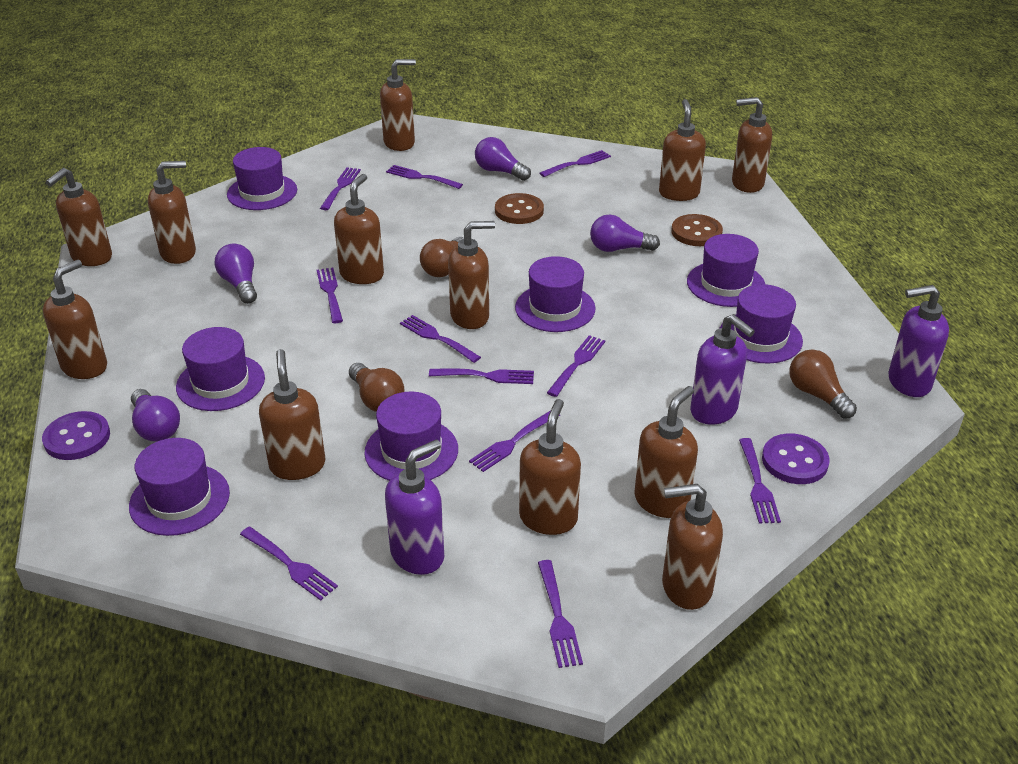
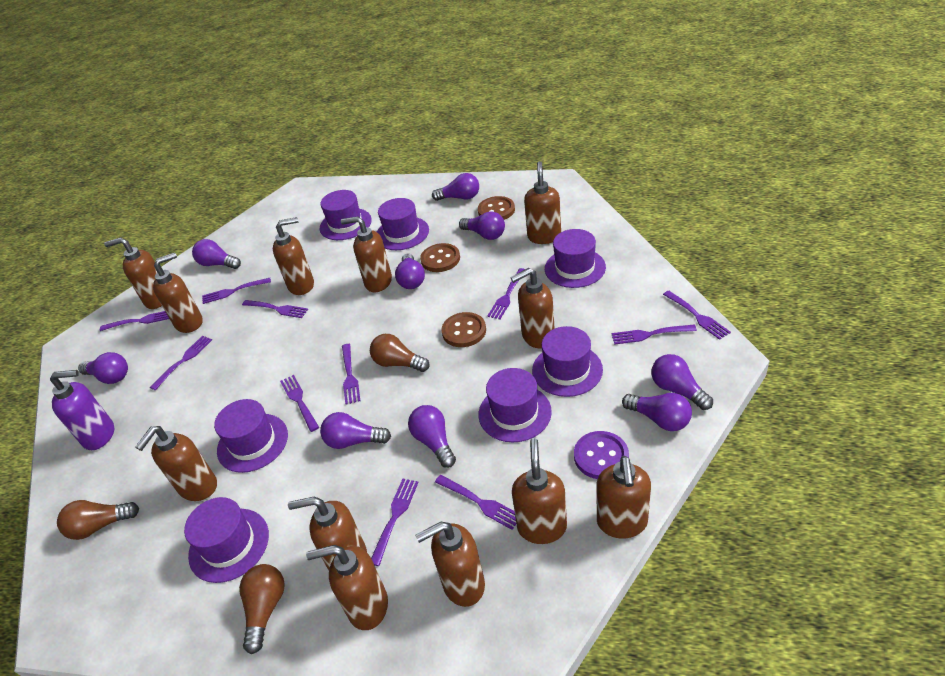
brown button: 2 -> 3
purple button: 2 -> 1
purple light bulb: 4 -> 9
purple soap dispenser: 3 -> 1

